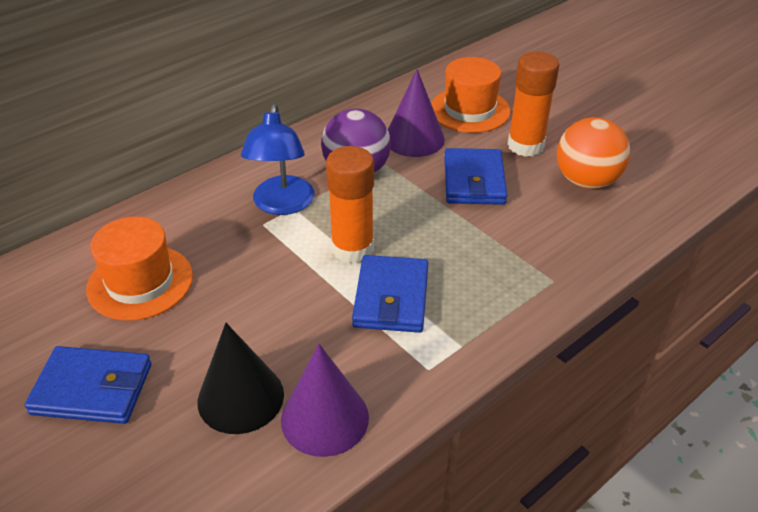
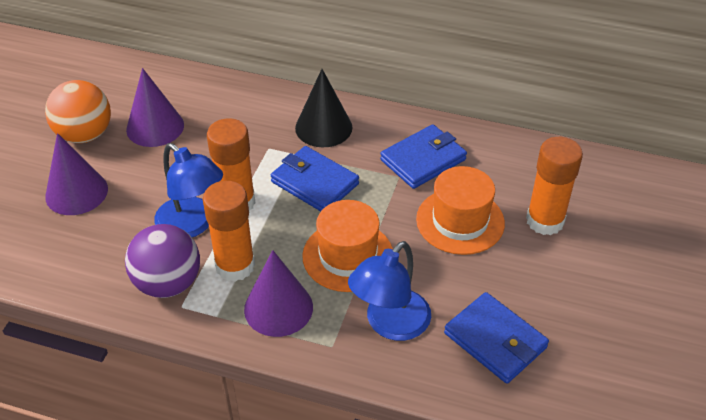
blue lamp: 1 -> 2
orange glue stick: 2 -> 3
purple cone: 2 -> 3

